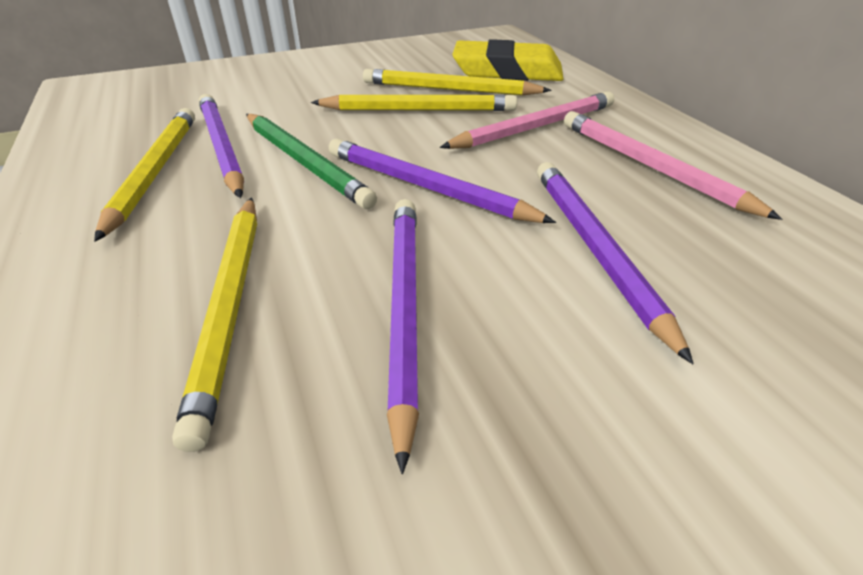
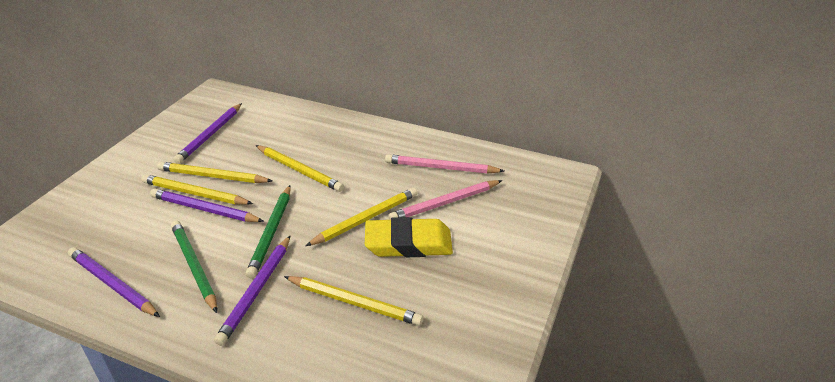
green pencil: 1 -> 2
yellow pencil: 4 -> 5

